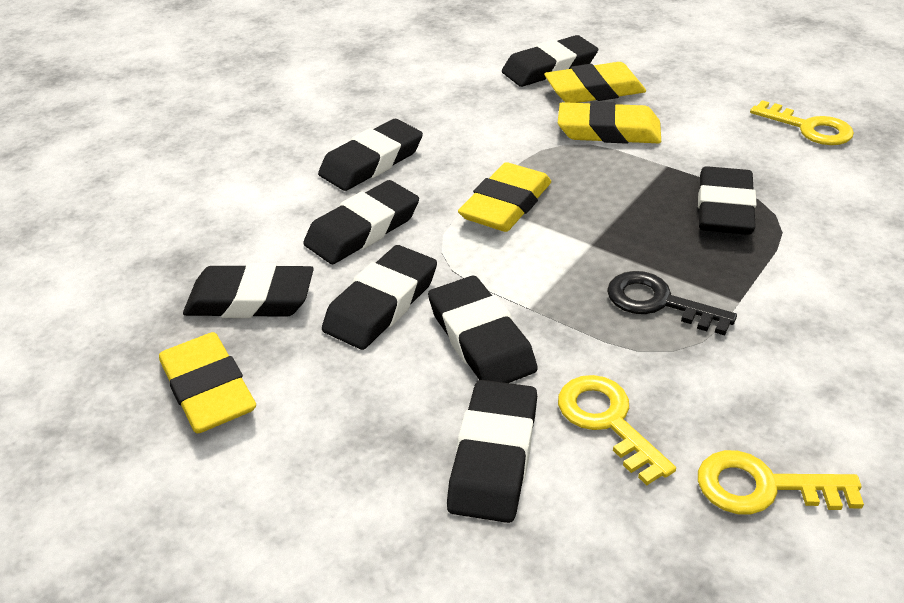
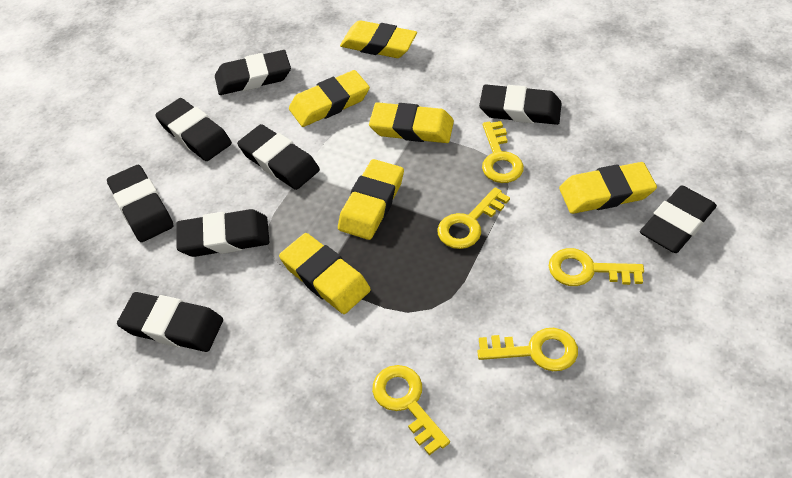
black key: 1 -> 0
yellow eraser: 4 -> 6
yellow key: 3 -> 5

